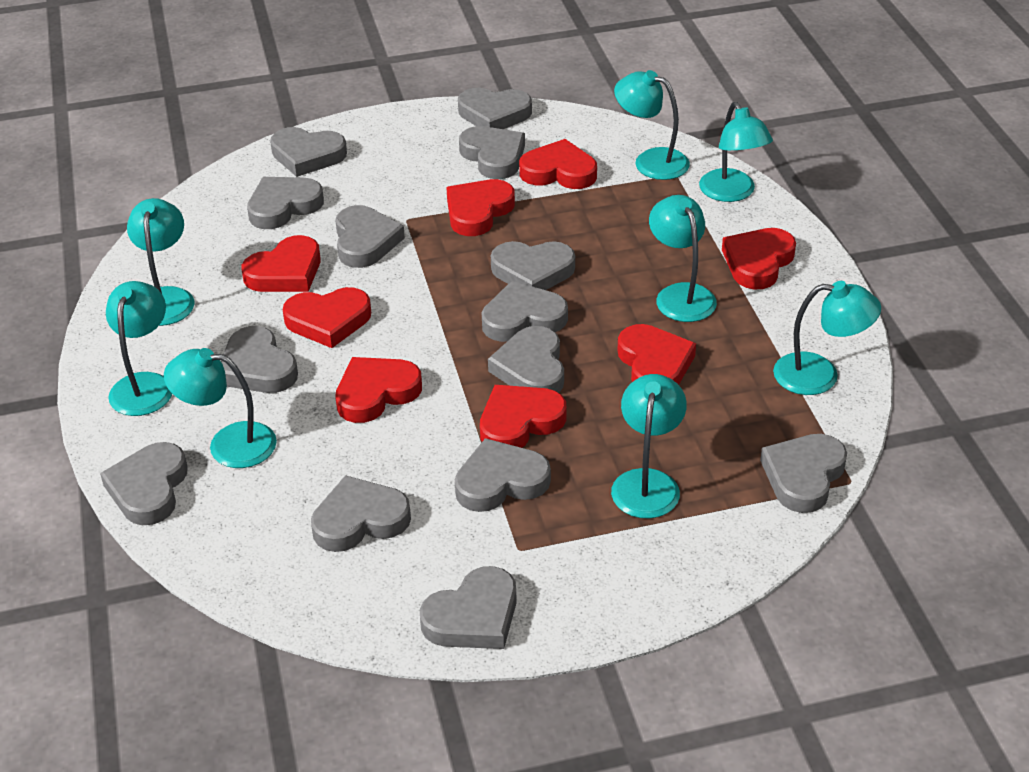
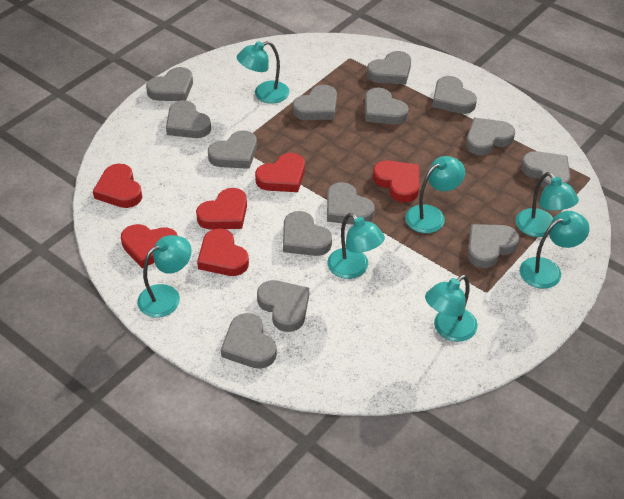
red heart: 8 -> 6
turquoise lamp: 8 -> 7

